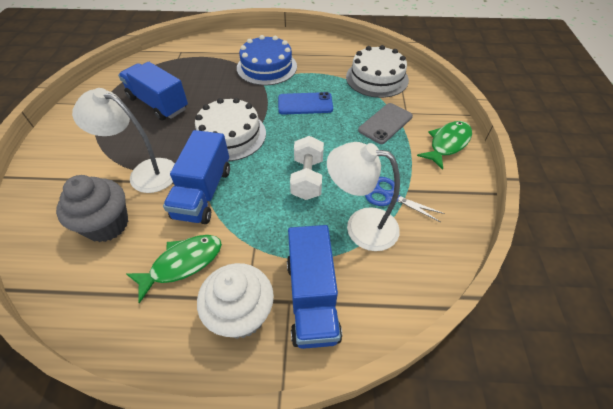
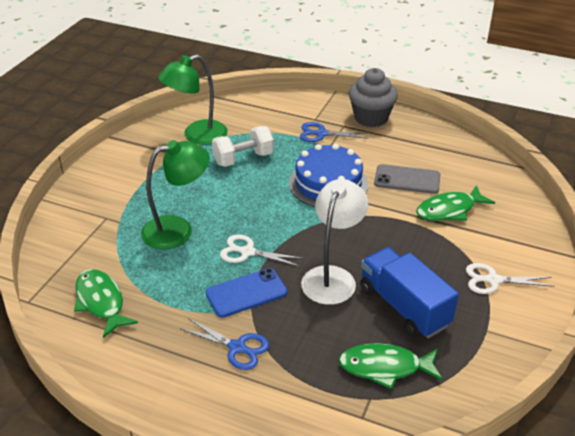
blue scissors: 1 -> 2
blue truck: 3 -> 1
green fish: 2 -> 3
green lamp: 0 -> 2
white cake: 2 -> 0
white cupcake: 1 -> 0
white lamp: 2 -> 1
white scissors: 0 -> 2

